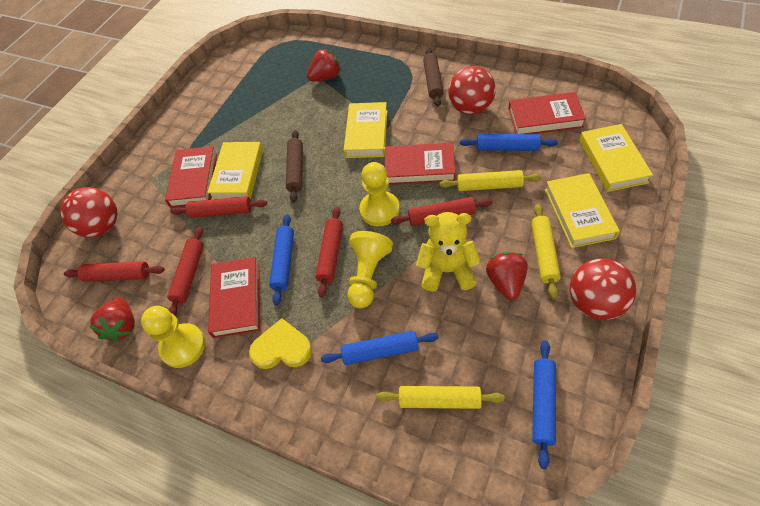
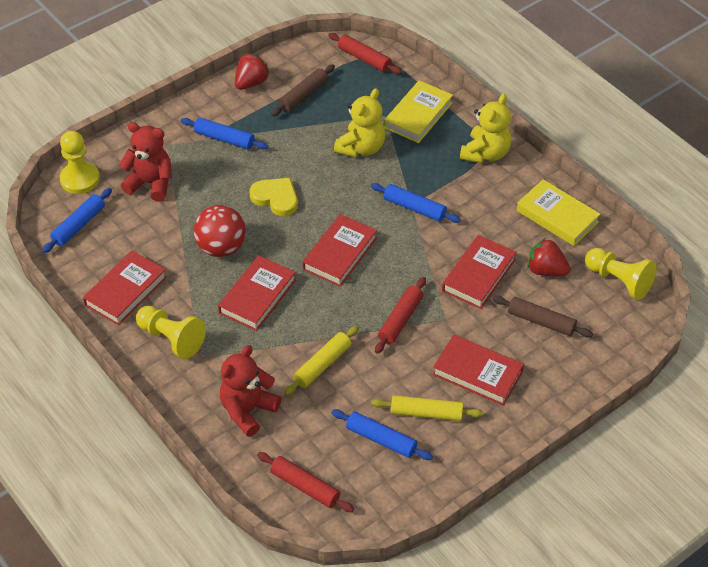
red ball: 3 -> 1
red book: 4 -> 5
red rolling pin: 5 -> 3
red strawberry: 3 -> 2
red teddy bear: 0 -> 2
yellow book: 4 -> 2
yellow rolling pin: 3 -> 2
yellow teddy bear: 1 -> 2

